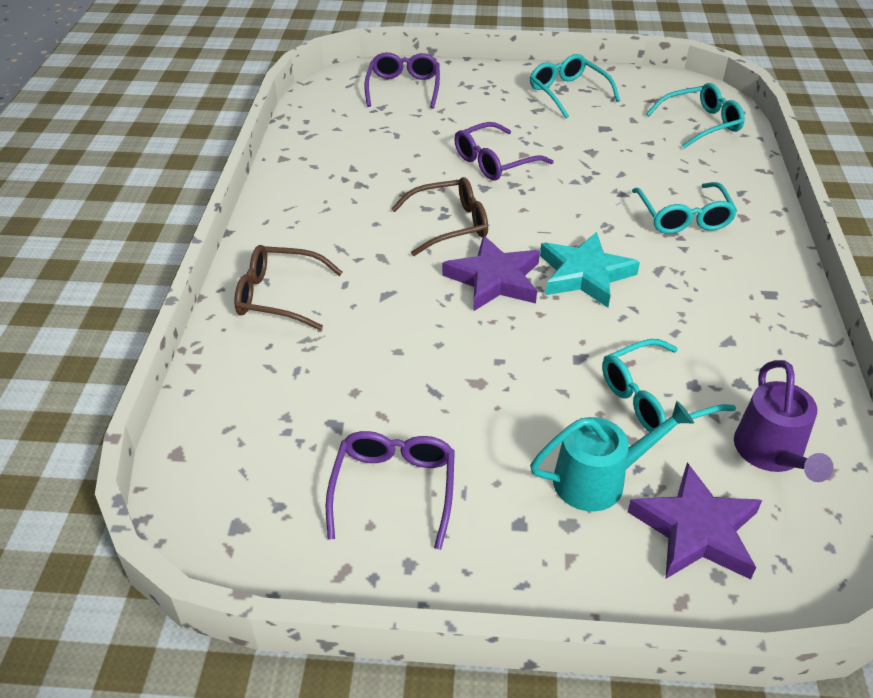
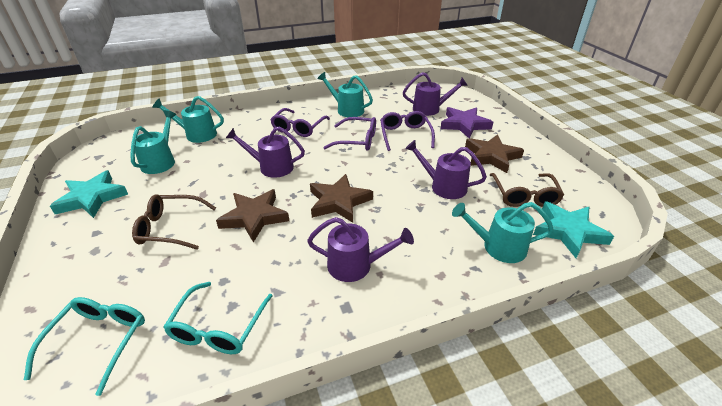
brown star: 0 -> 3
purple star: 2 -> 1
purple watering can: 1 -> 4
turquoise glasses: 4 -> 2
turquoise star: 1 -> 2
turquoise watering can: 1 -> 4

